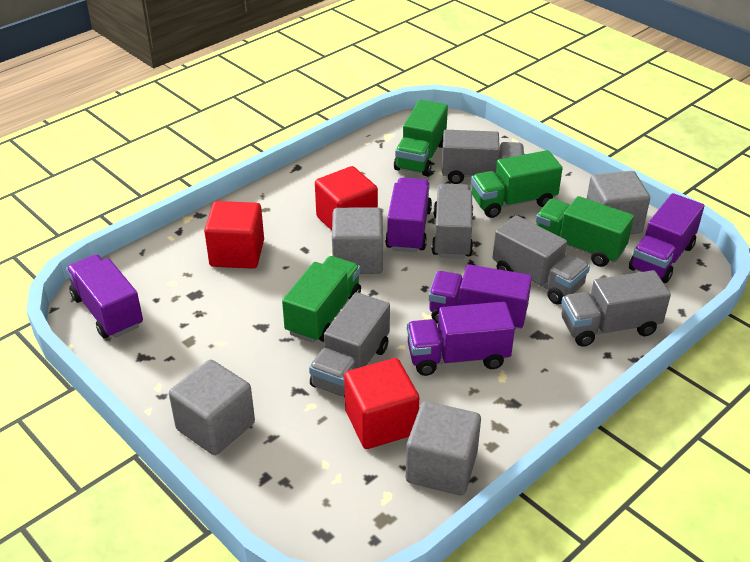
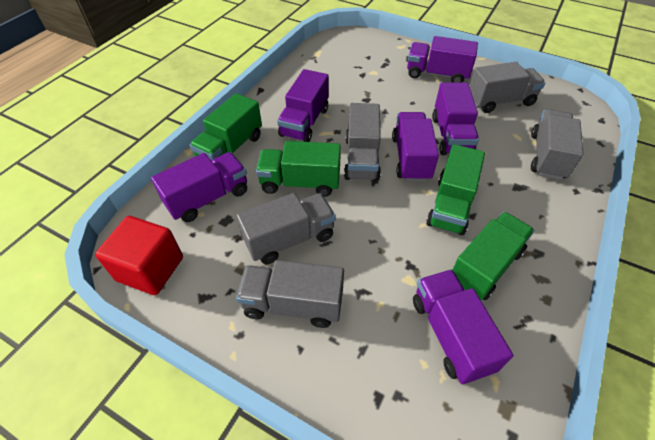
grey cube: 4 -> 0
purple truck: 5 -> 6
red cube: 3 -> 1

